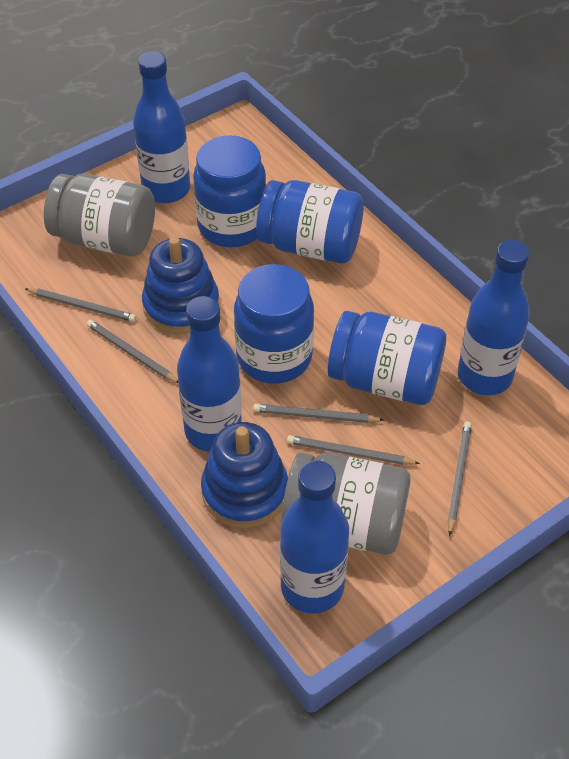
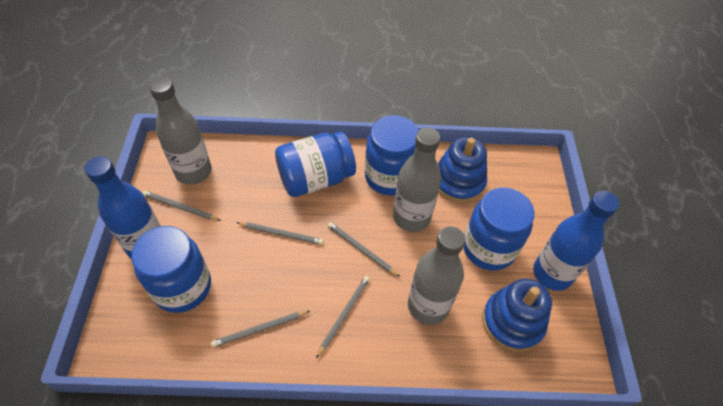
blue bottle: 4 -> 2
grey bottle: 0 -> 3
grey jar: 2 -> 0

